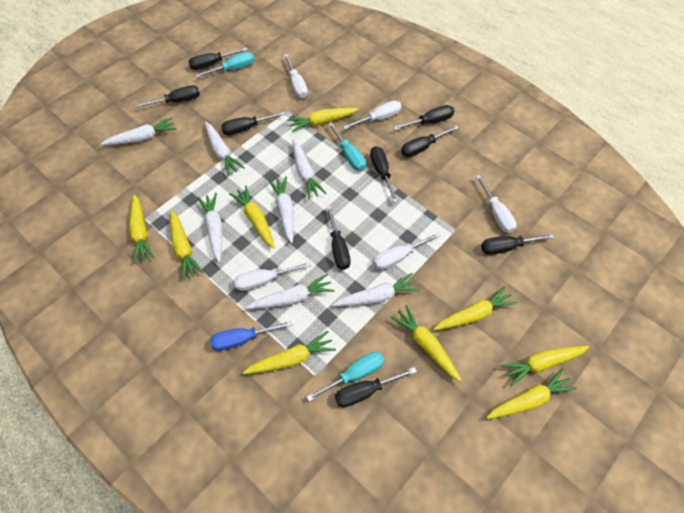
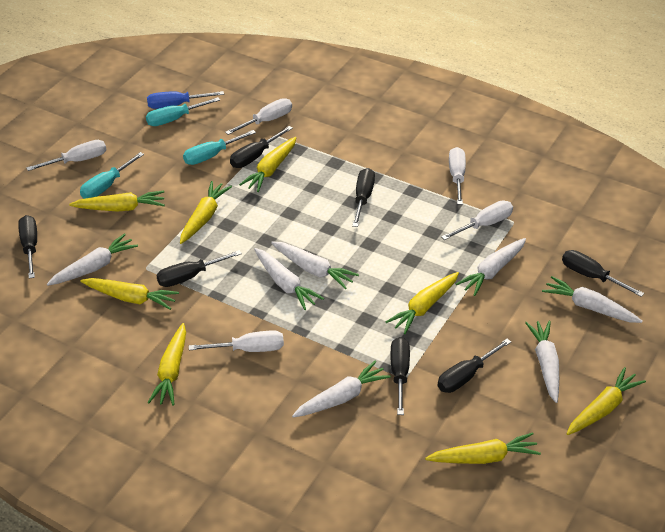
black screwdriver: 9 -> 7
yellow carrot: 9 -> 8

